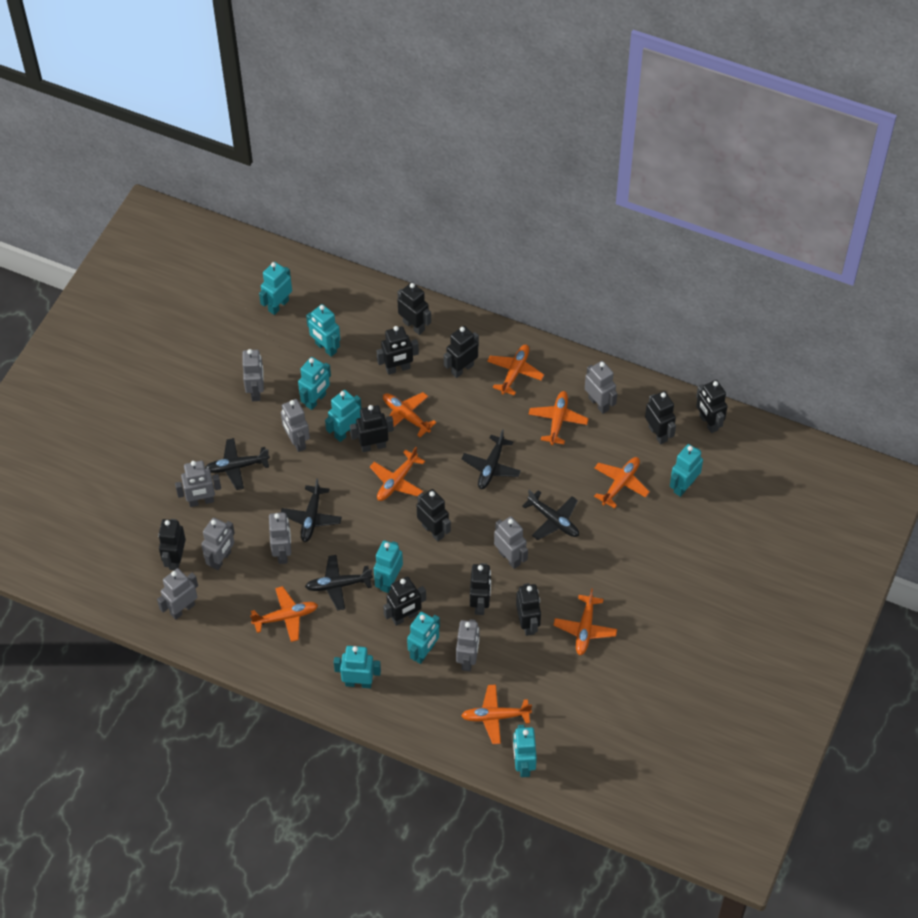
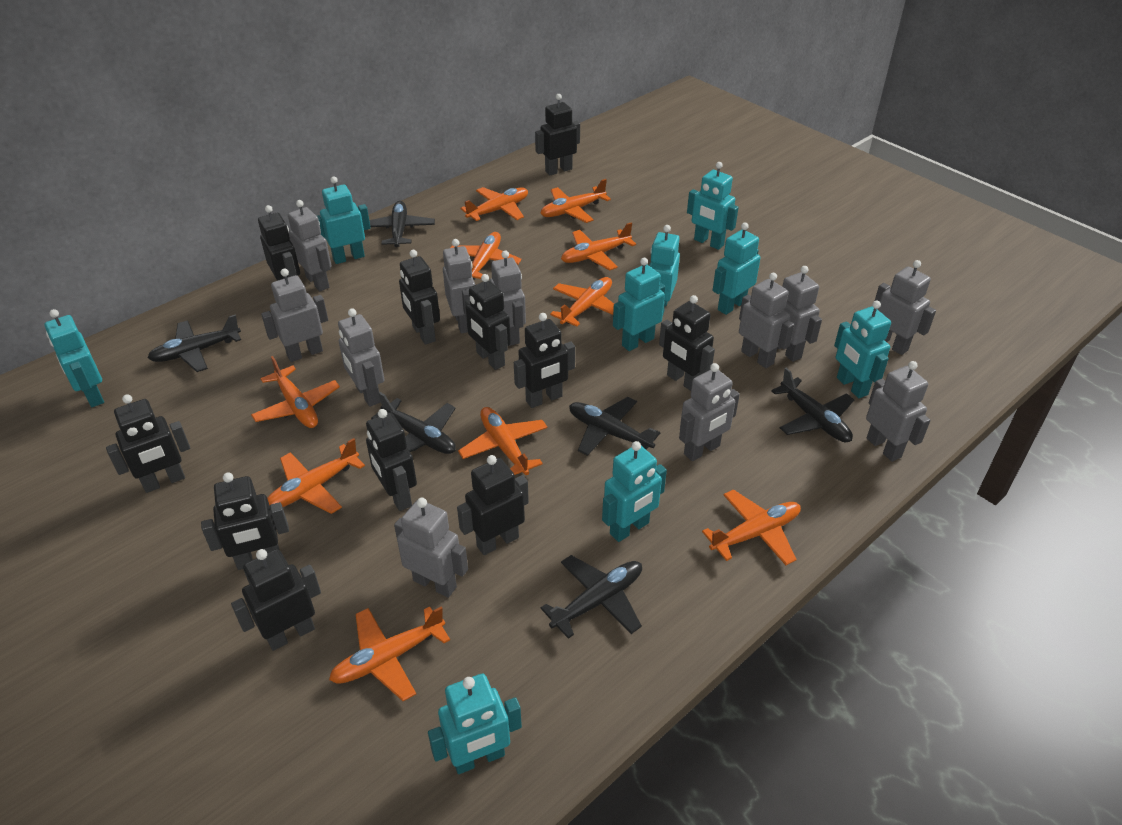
black plane: 5 -> 6
grey robot: 9 -> 11
orange plane: 8 -> 10

